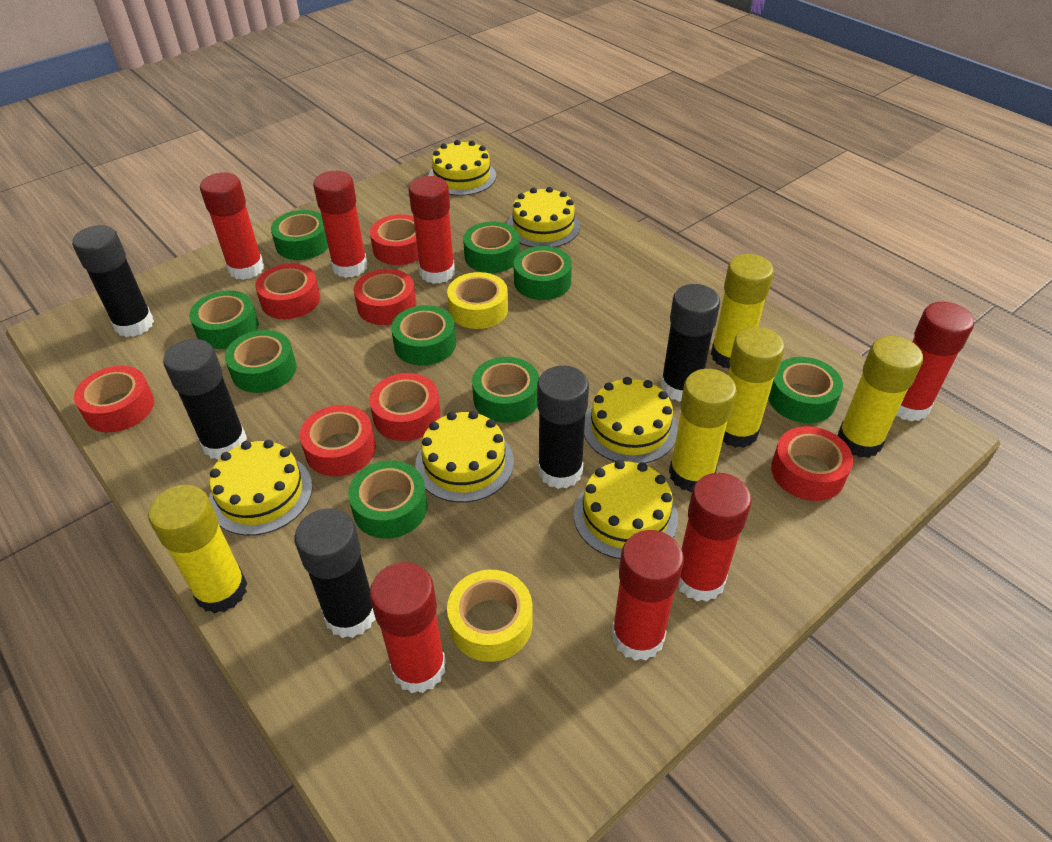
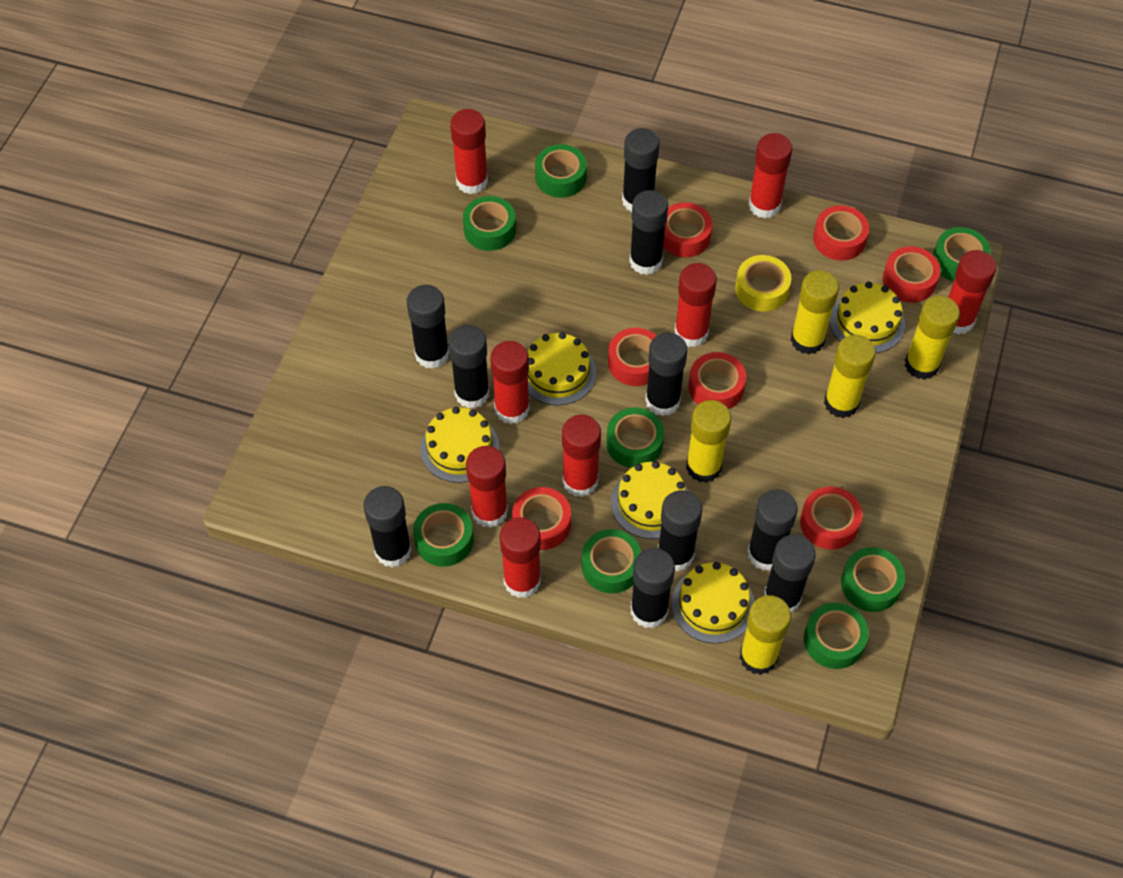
black glue stick: 5 -> 10
green tape: 9 -> 8
red glue stick: 7 -> 8
yellow cake: 6 -> 5
yellow tape: 2 -> 1

